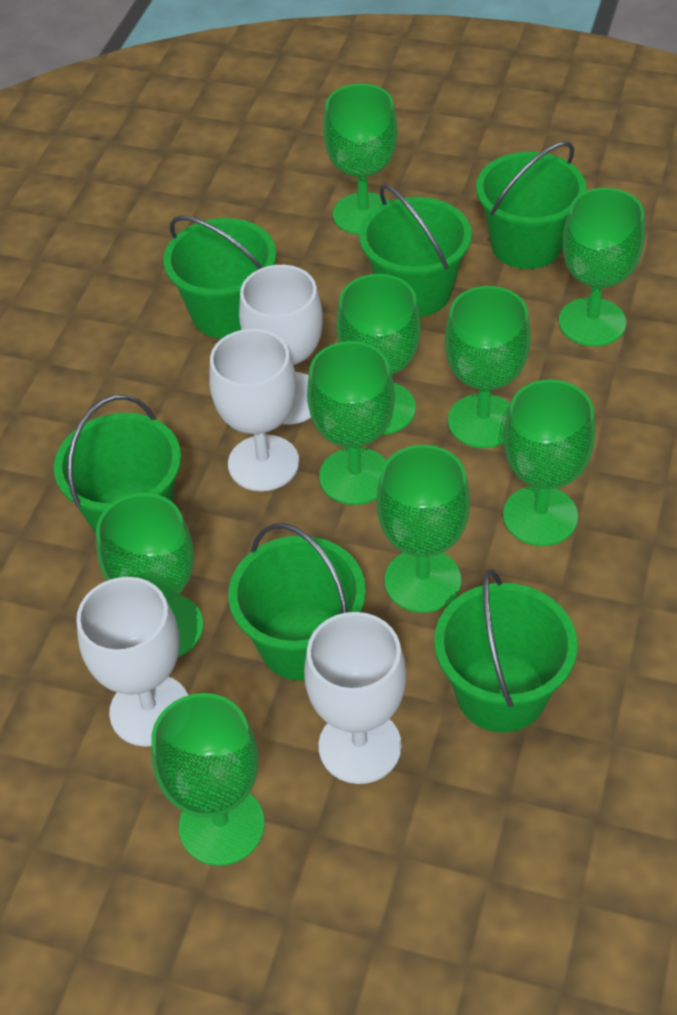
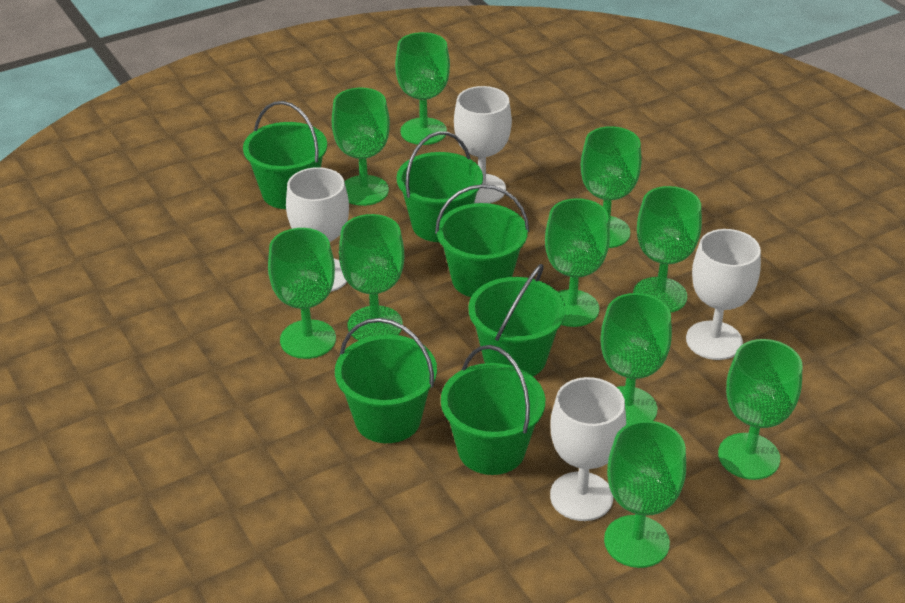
green goblet: 9 -> 10

